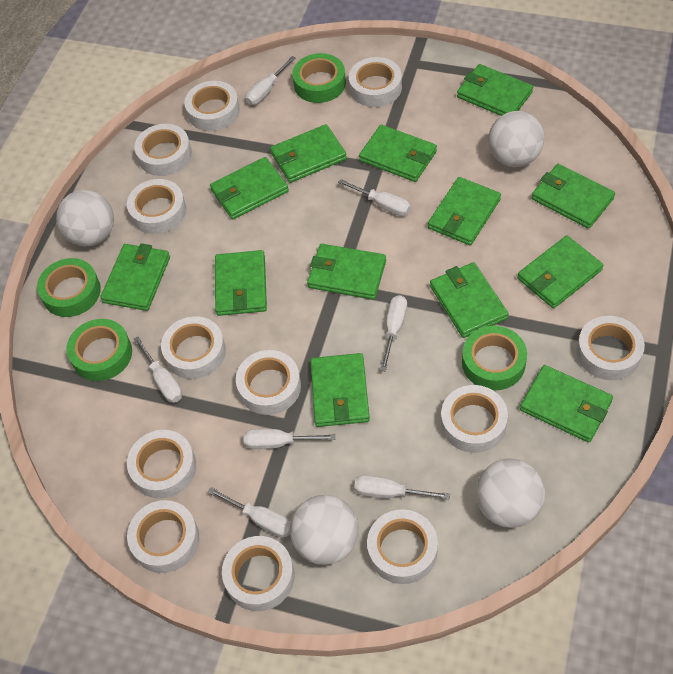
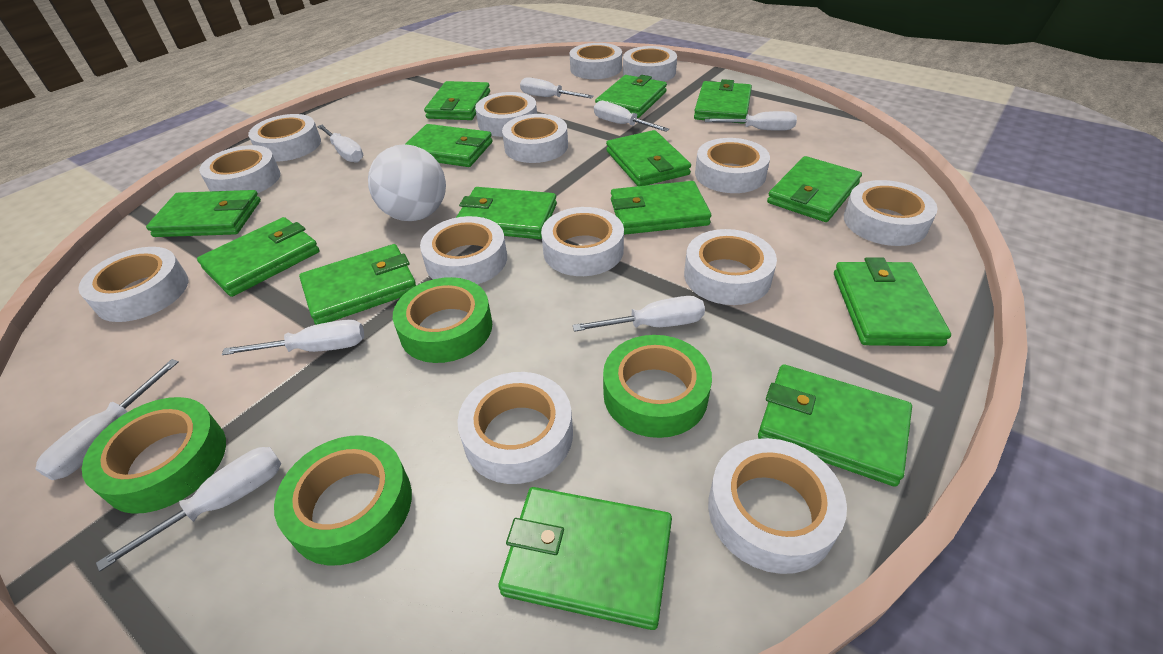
green wallet: 13 -> 14
white ball: 4 -> 1
white screwdriver: 7 -> 8
white tape: 12 -> 14

